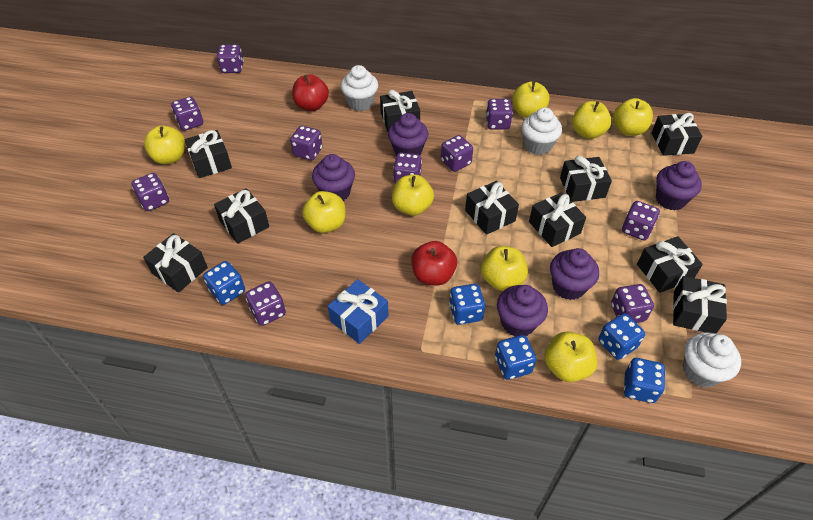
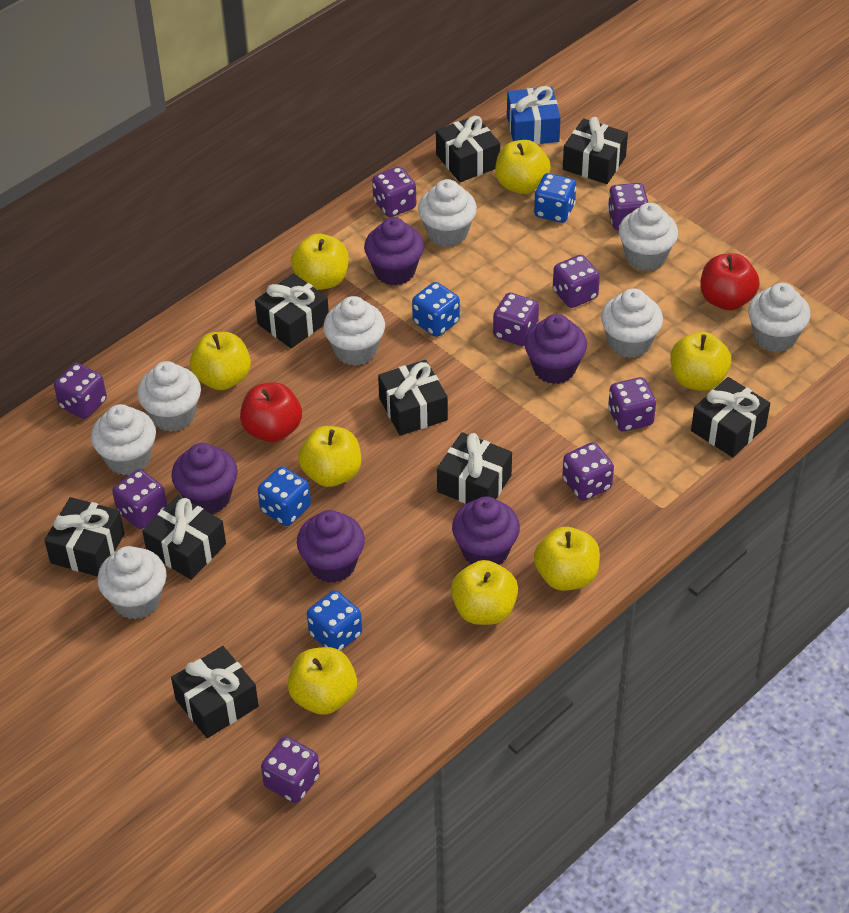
black gift: 10 -> 9
blue dice: 5 -> 4
purple dice: 10 -> 9
white cupcake: 3 -> 8

